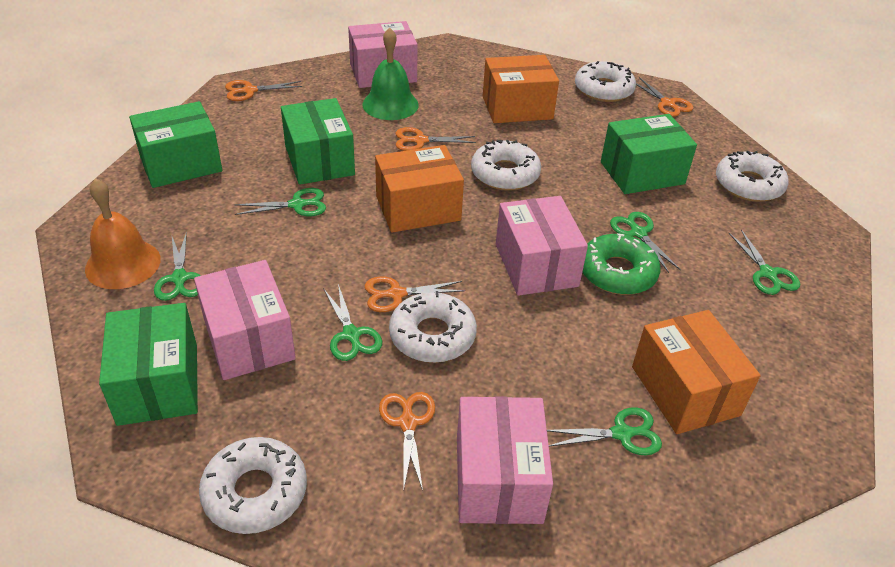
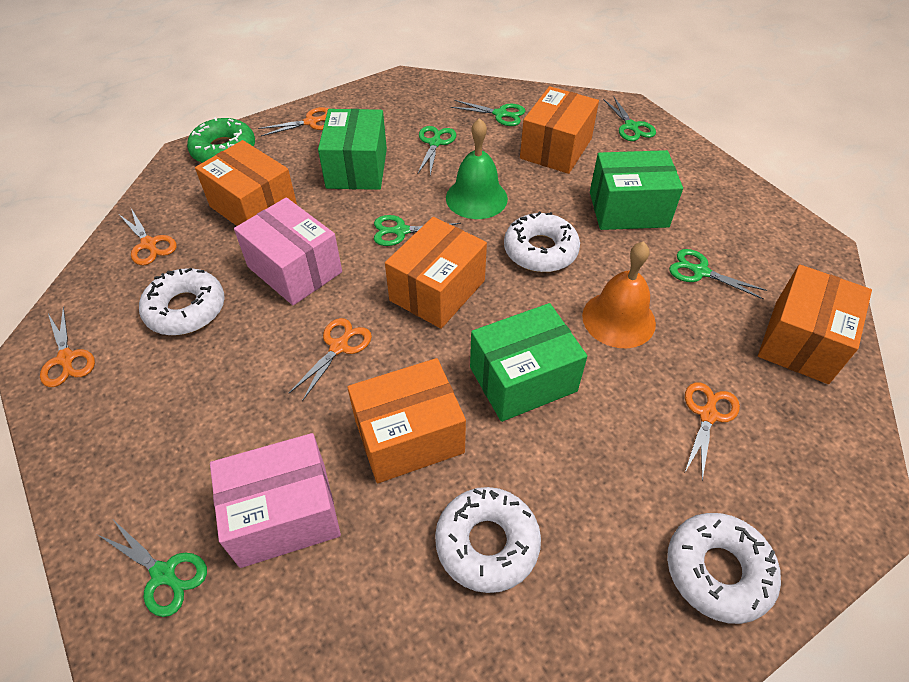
green box: 4 -> 3
orange box: 3 -> 5
pink box: 4 -> 2
white donut: 5 -> 4

